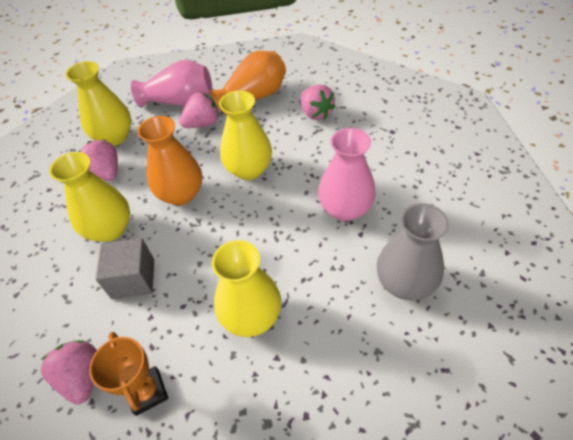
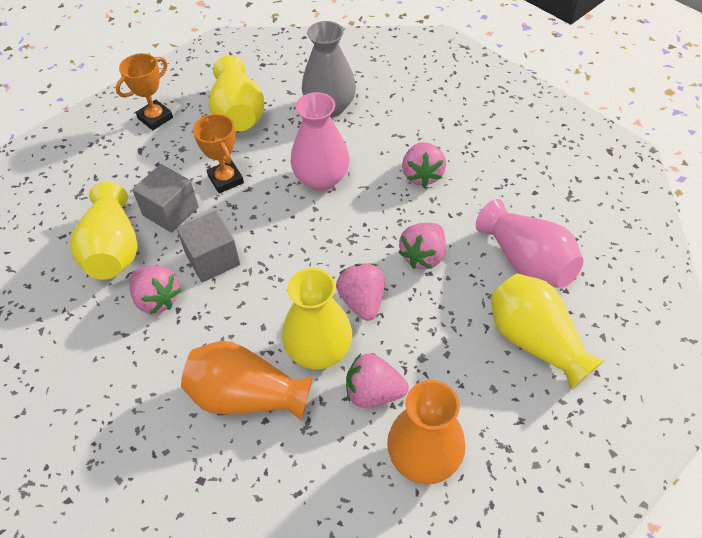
grey cube: 1 -> 2
orange trophy: 1 -> 2
pink strawberry: 4 -> 5

